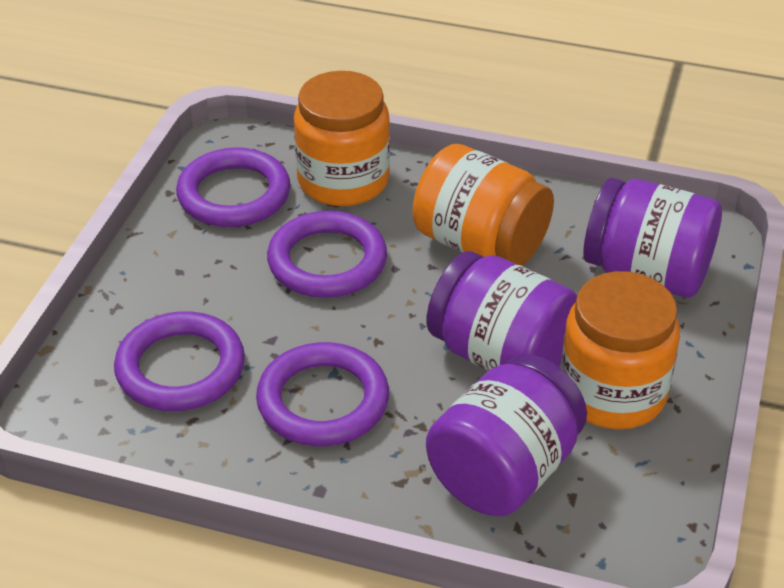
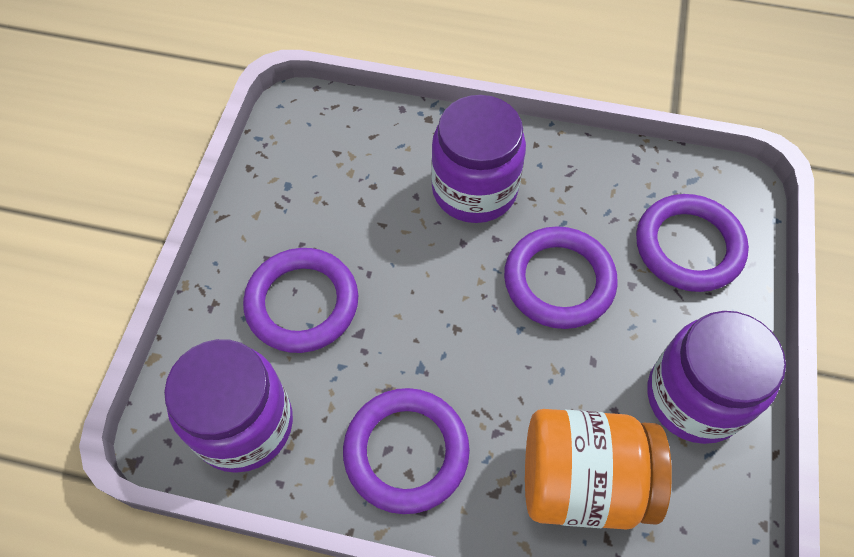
orange jar: 3 -> 1

